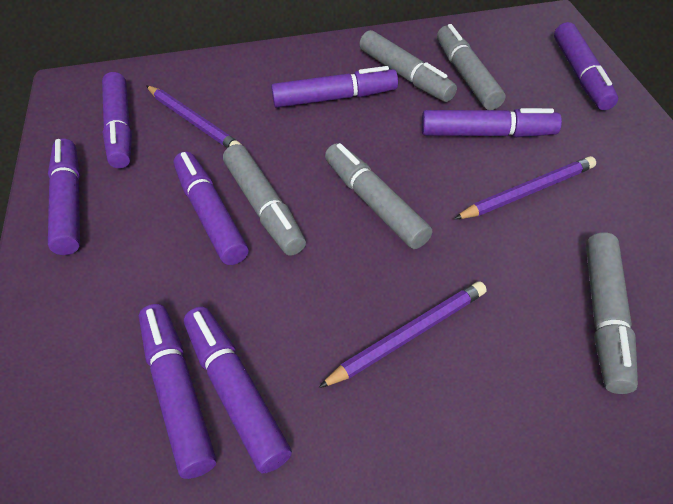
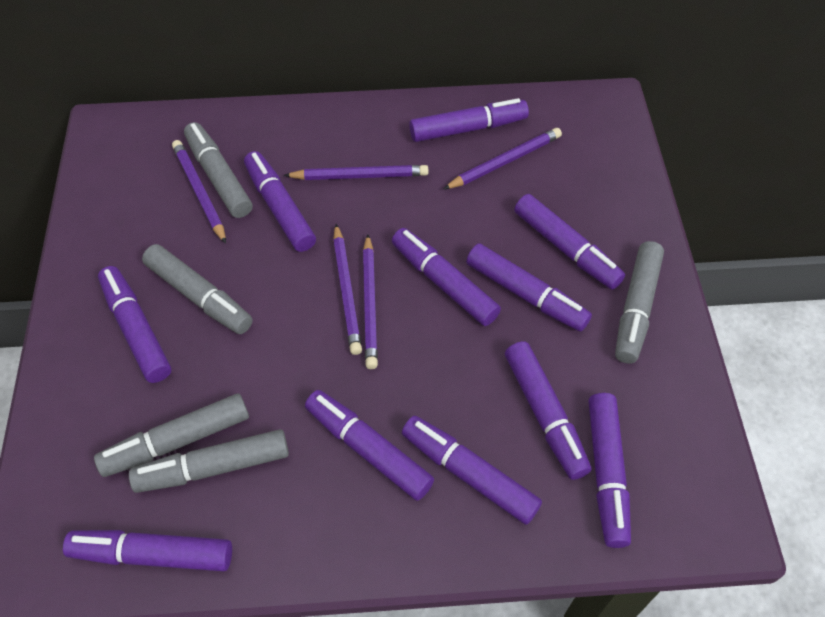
purple marker: 8 -> 11
purple pencil: 3 -> 5

